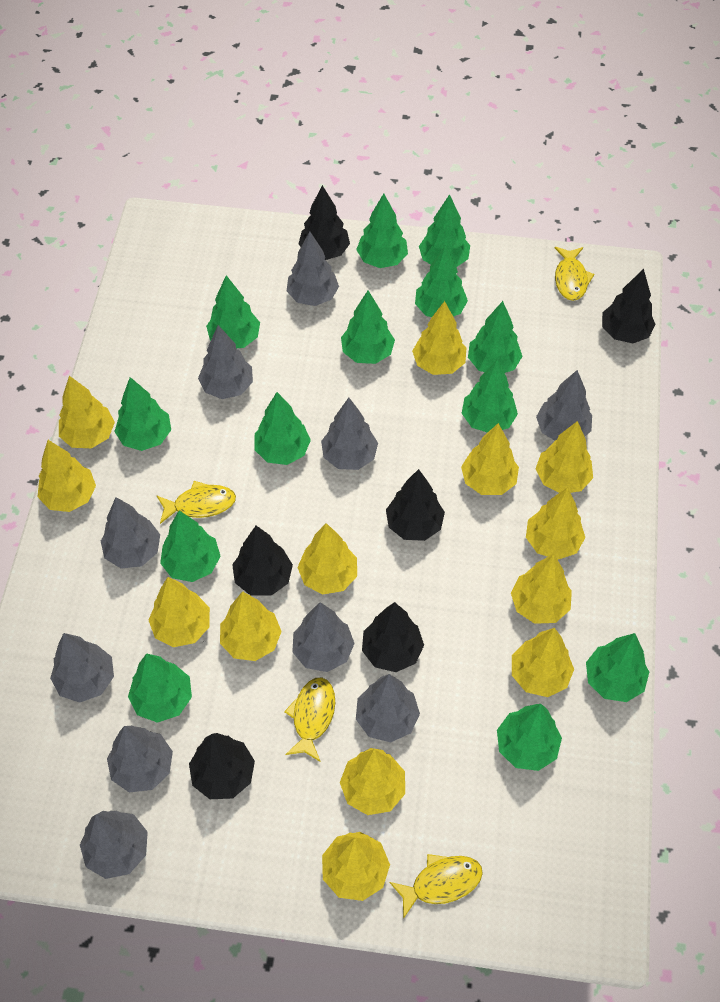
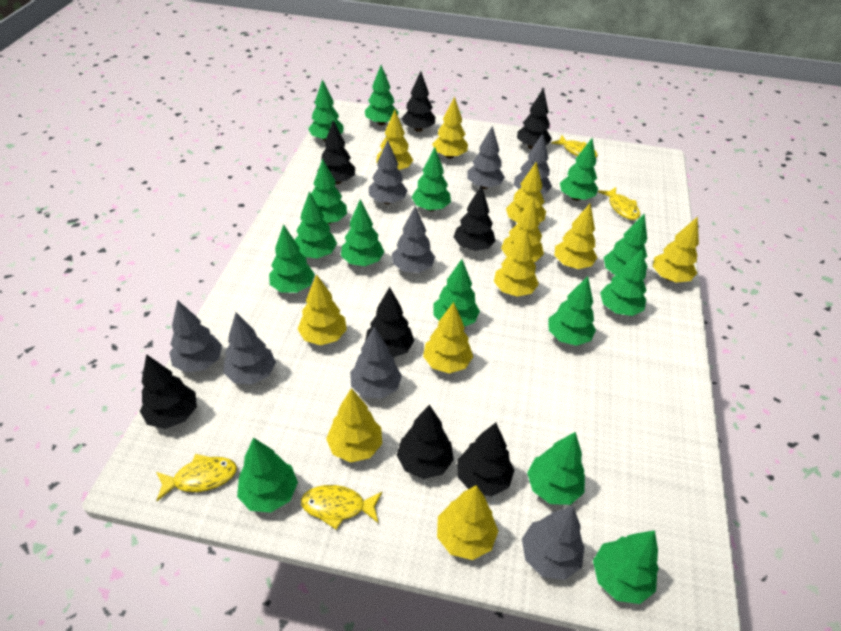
black tree: 6 -> 8
green tree: 13 -> 15
grey tree: 10 -> 8
yellow tree: 13 -> 11

